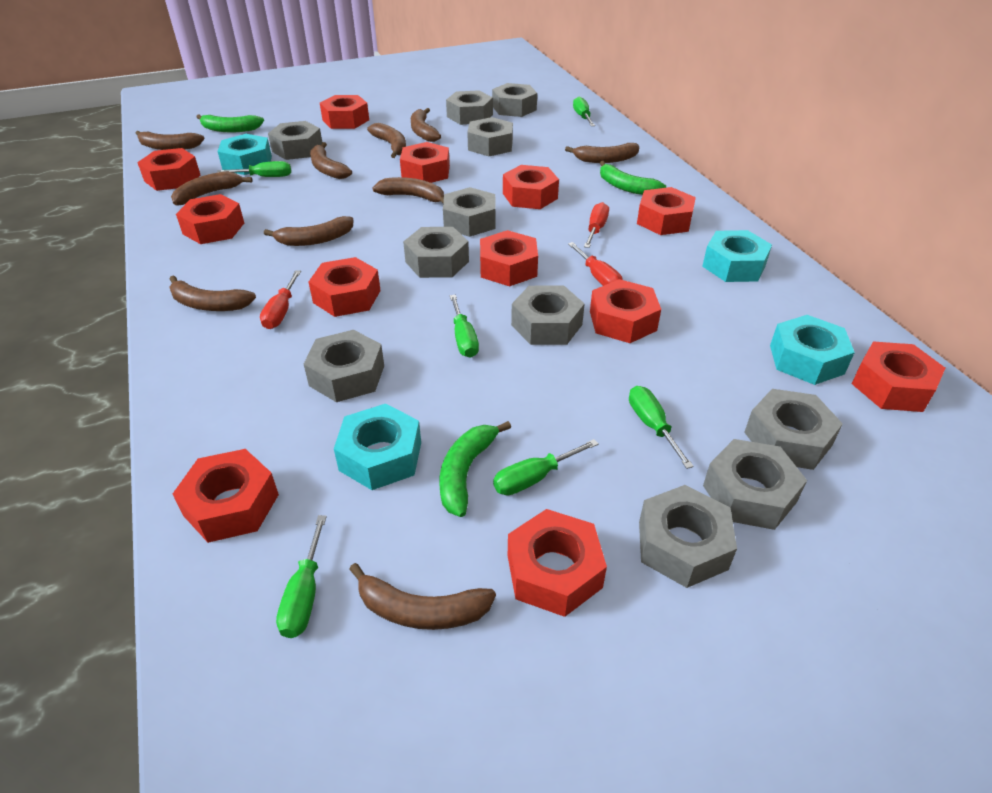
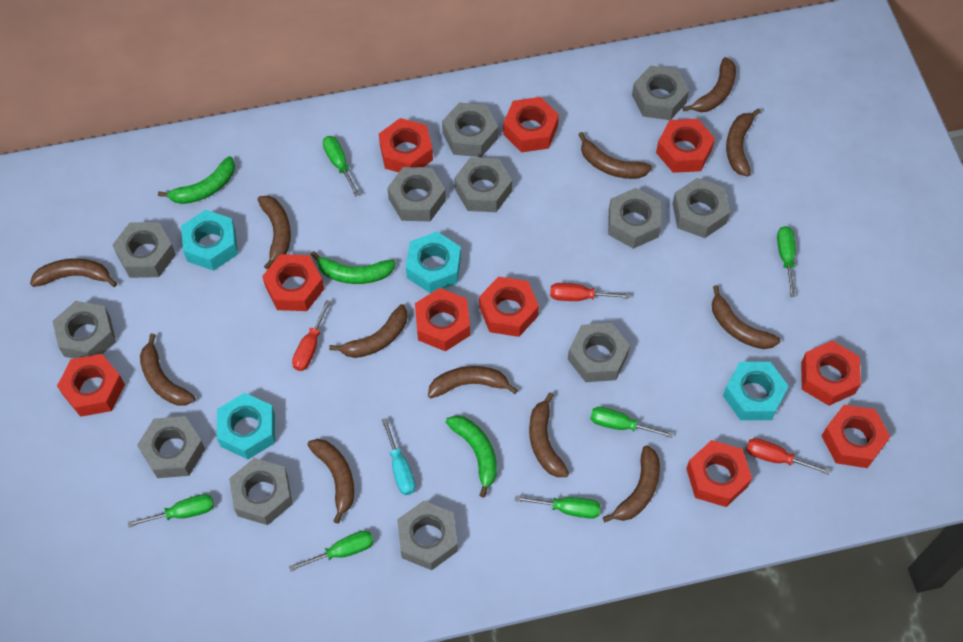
brown banana: 10 -> 12
grey nut: 11 -> 12
red nut: 12 -> 10
turquoise screwdriver: 0 -> 1

